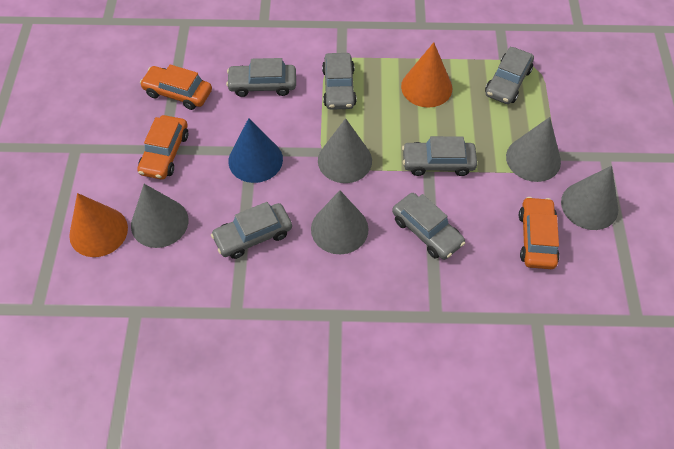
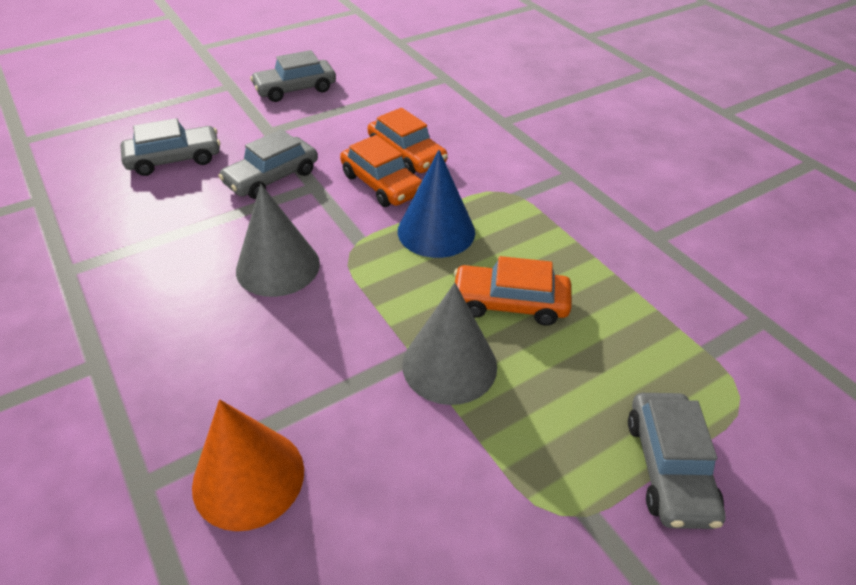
grey car: 6 -> 4
grey cone: 5 -> 2
orange cone: 2 -> 1

